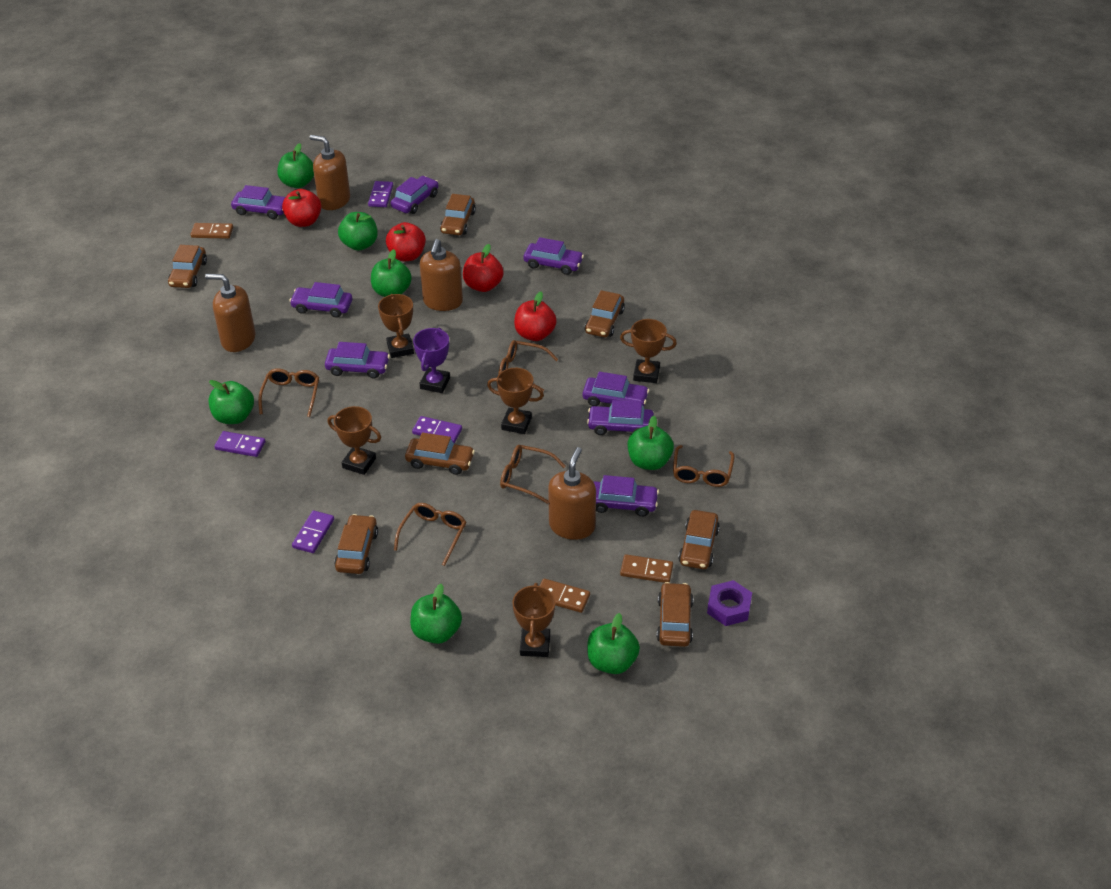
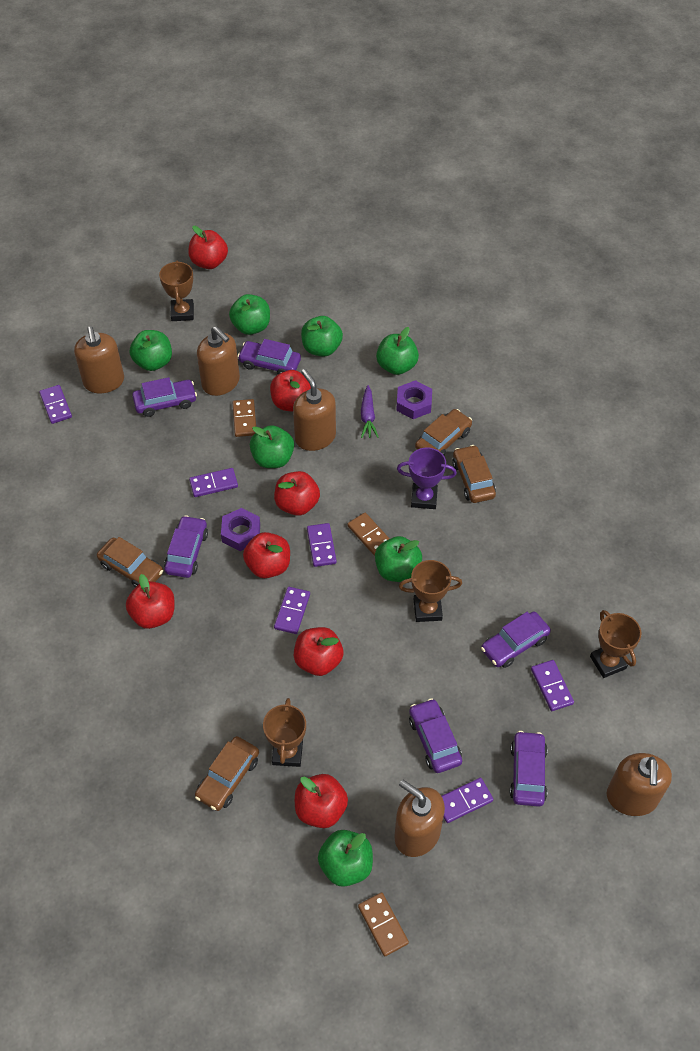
brown car: 7 -> 4
brown glasses: 5 -> 0
brown soap dispenser: 4 -> 5
brown trophy: 5 -> 4
purple car: 8 -> 6
purple carrot: 0 -> 1
purple domino: 4 -> 6
purple nut: 1 -> 2
red apple: 4 -> 7

